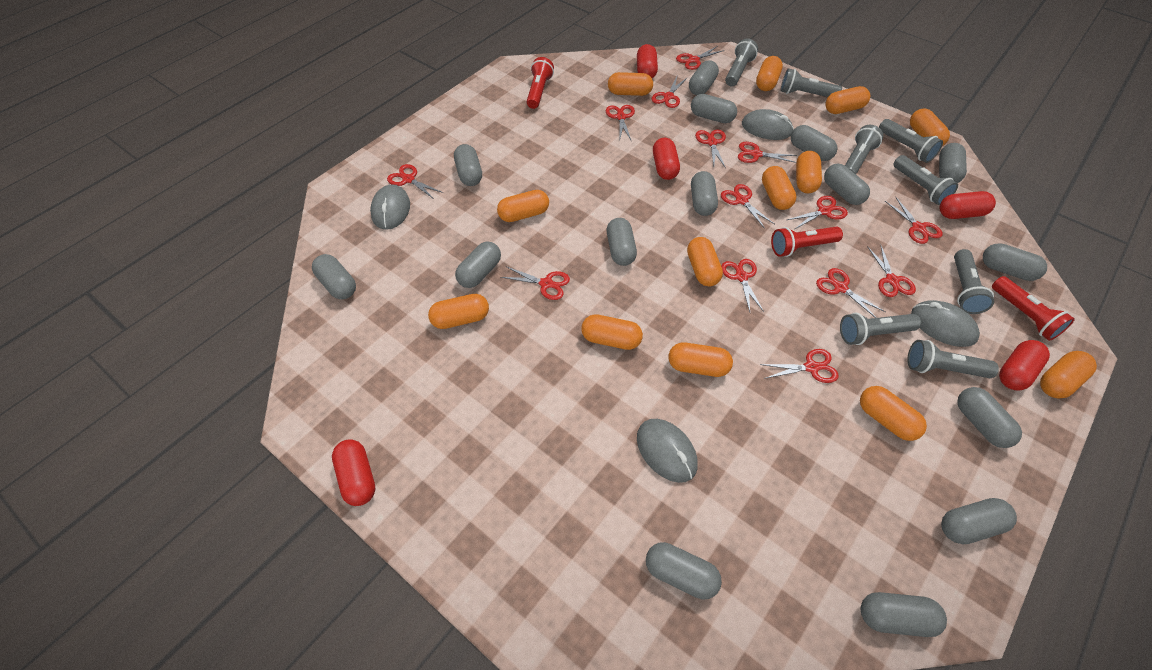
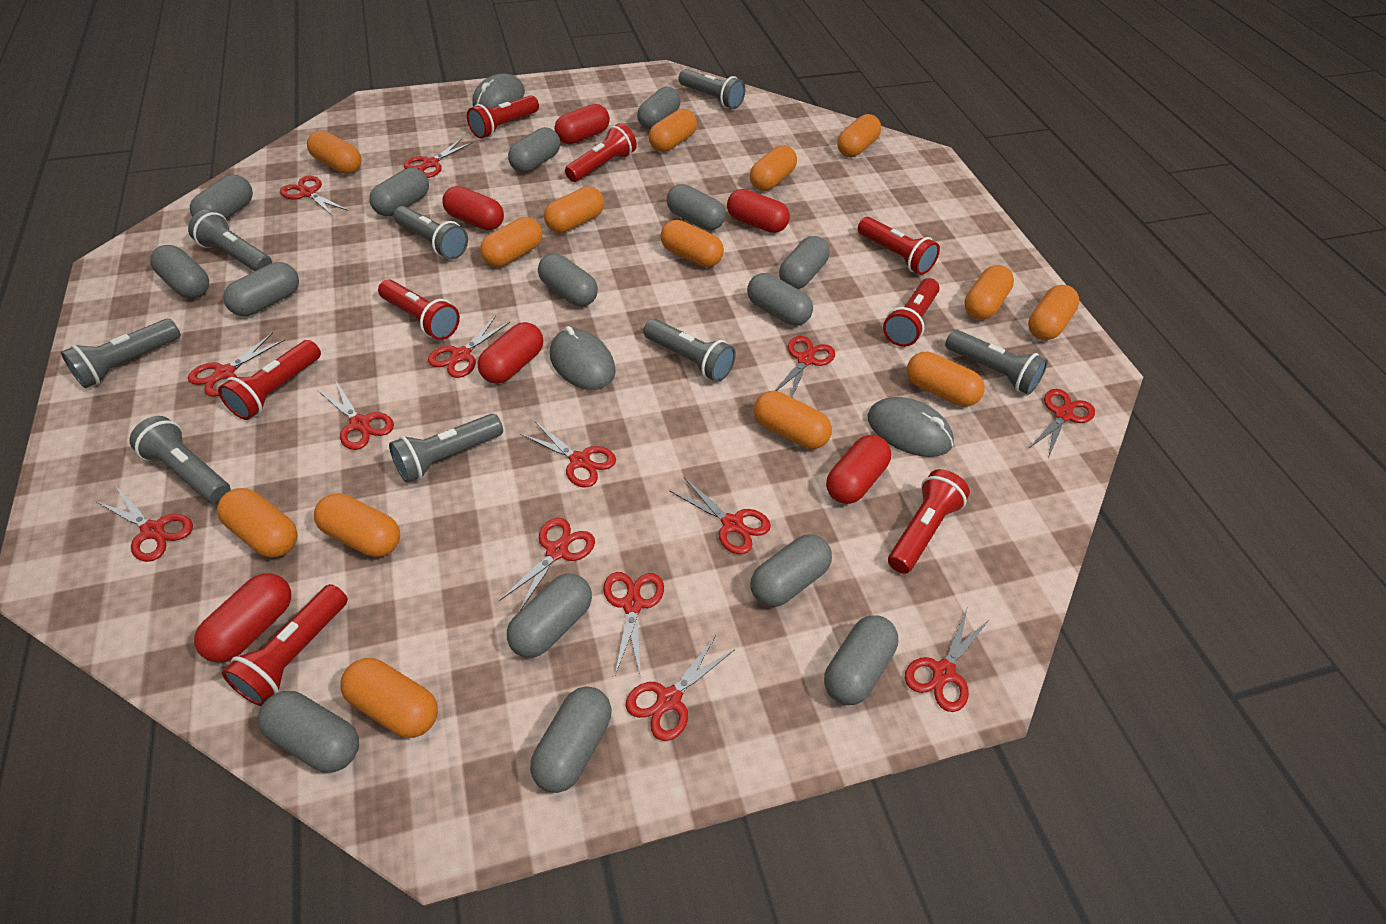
grey mouse: 4 -> 3
orange capsule: 13 -> 14
red capsule: 5 -> 6
red flashlight: 3 -> 8

